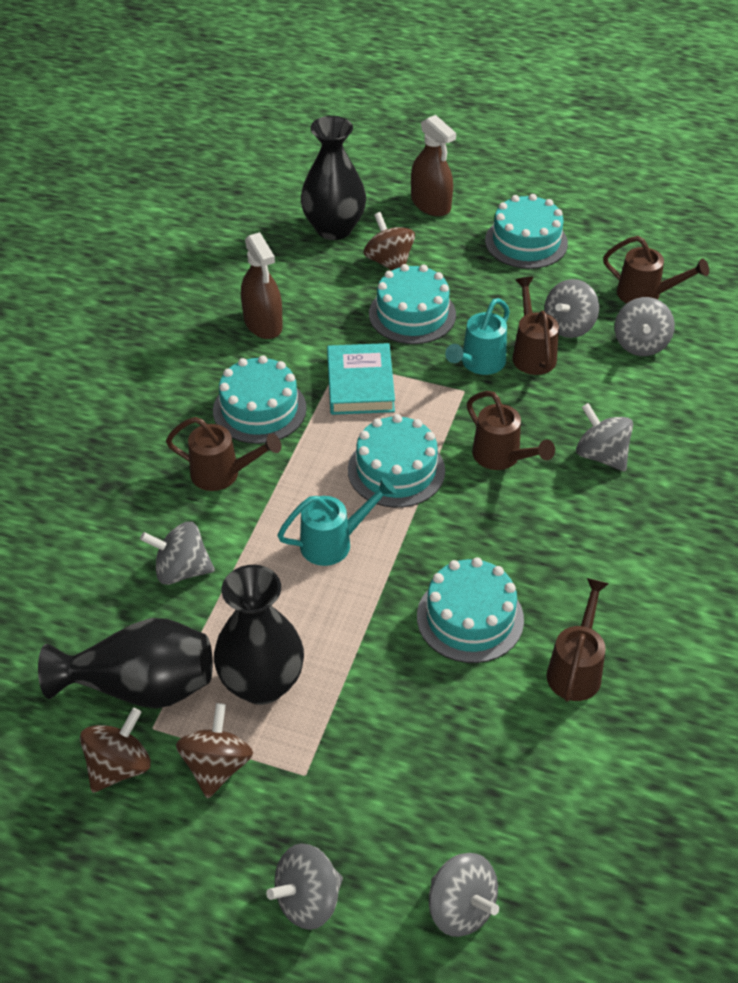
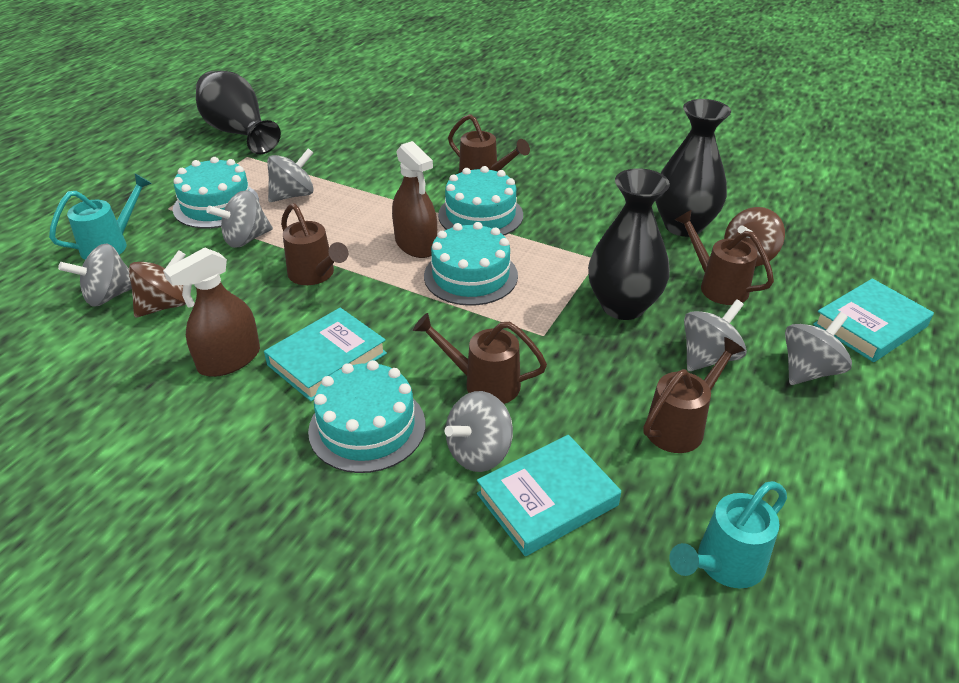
brown spinning top: 3 -> 2
turquoise book: 1 -> 3
turquoise cake: 5 -> 4

